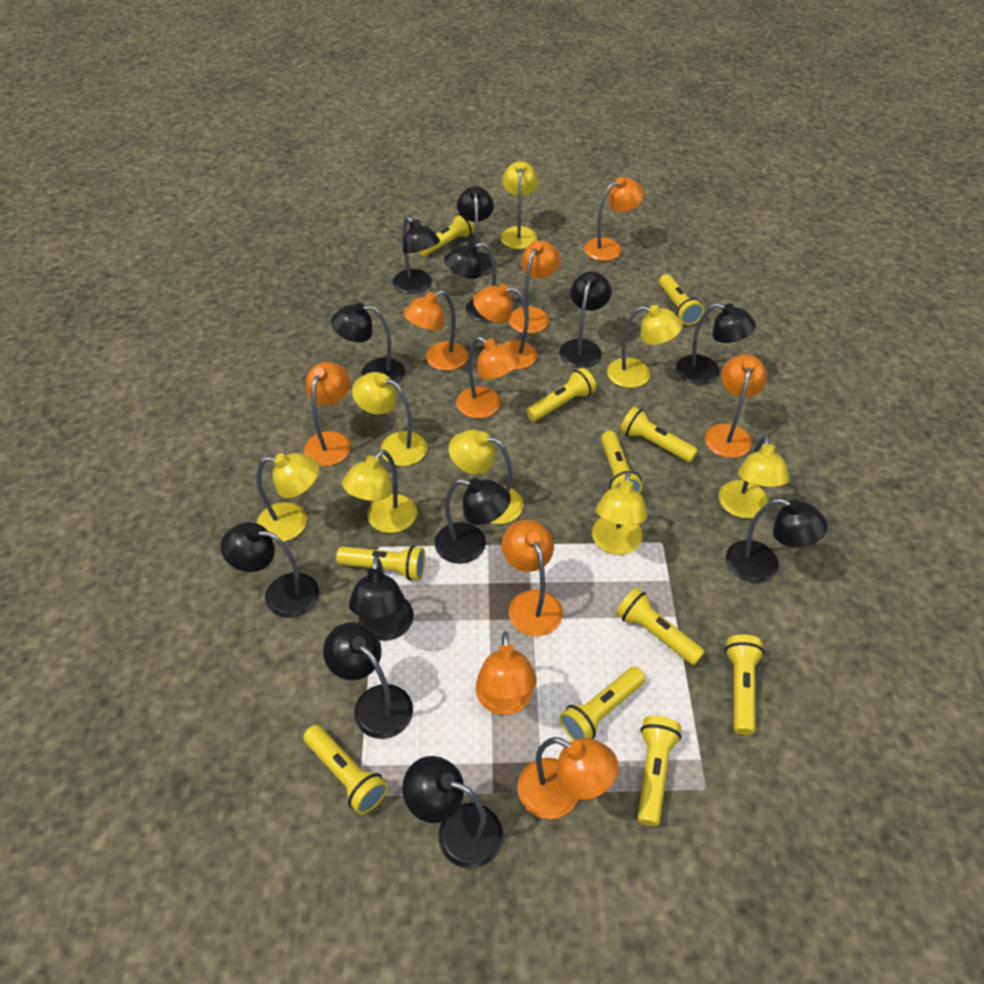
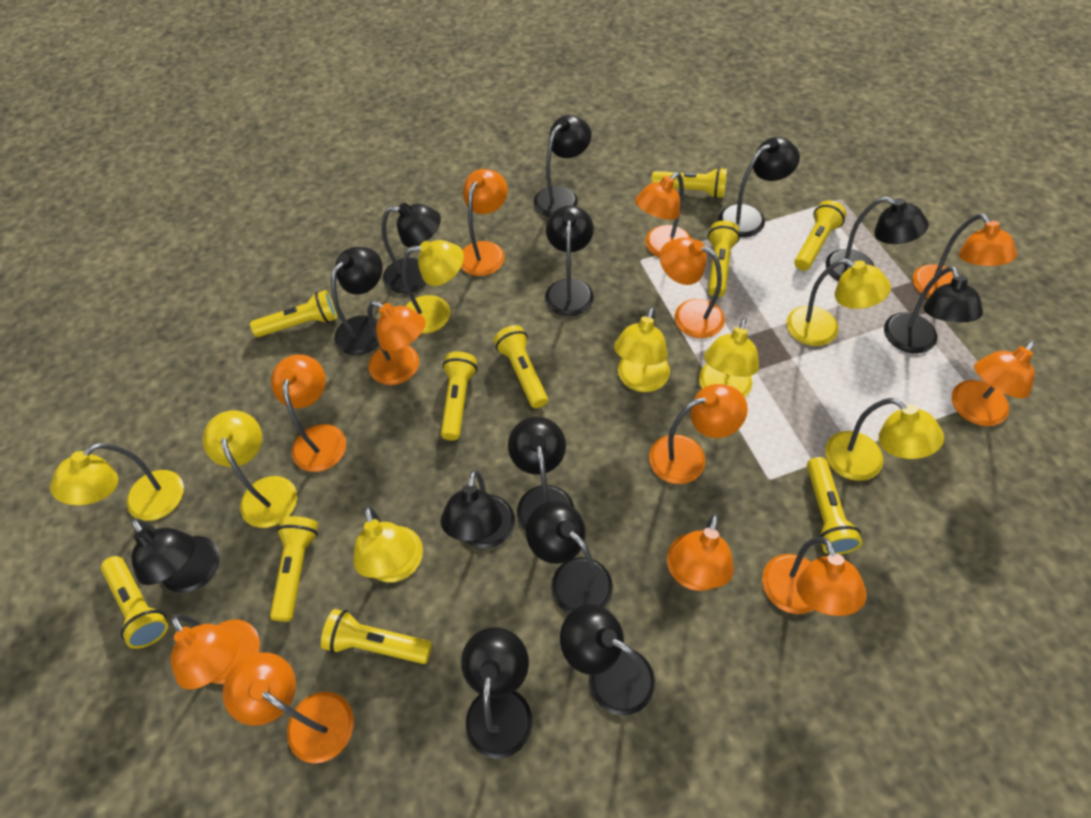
black lamp: 12 -> 13
orange lamp: 10 -> 12
yellow flashlight: 11 -> 10

